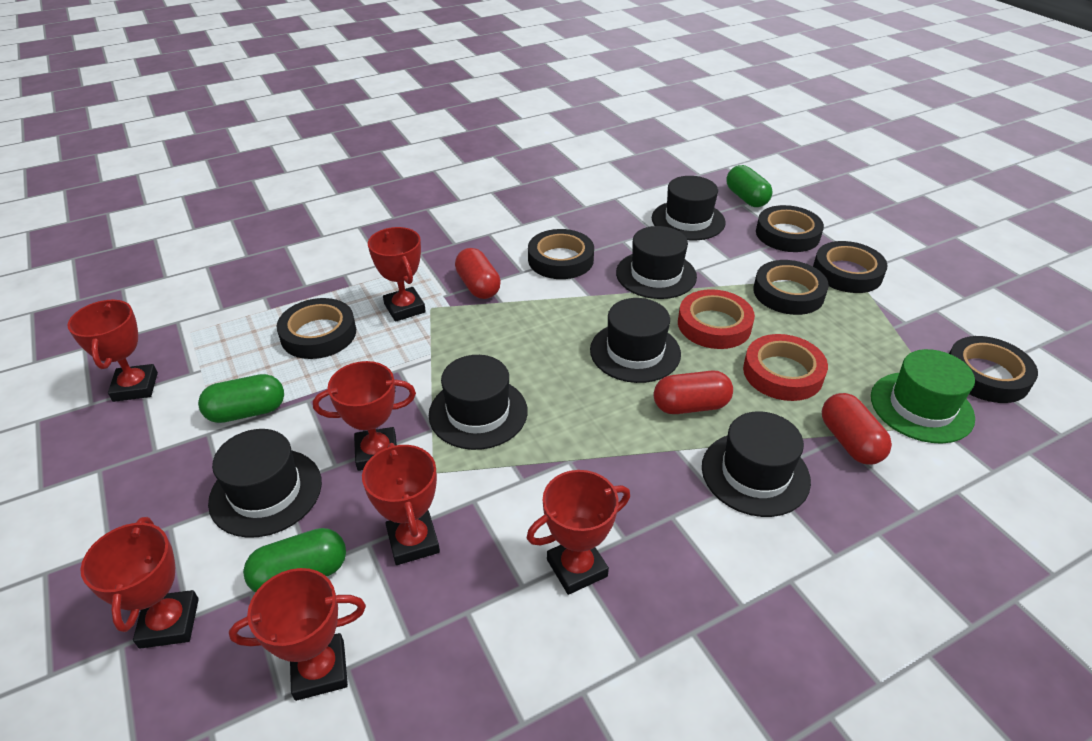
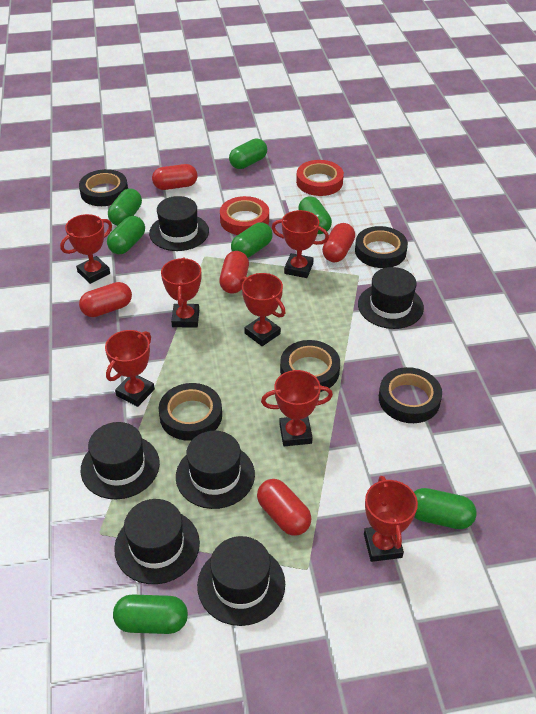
black tape: 6 -> 5
green capsule: 3 -> 7
green hat: 1 -> 0
red capsule: 3 -> 5

